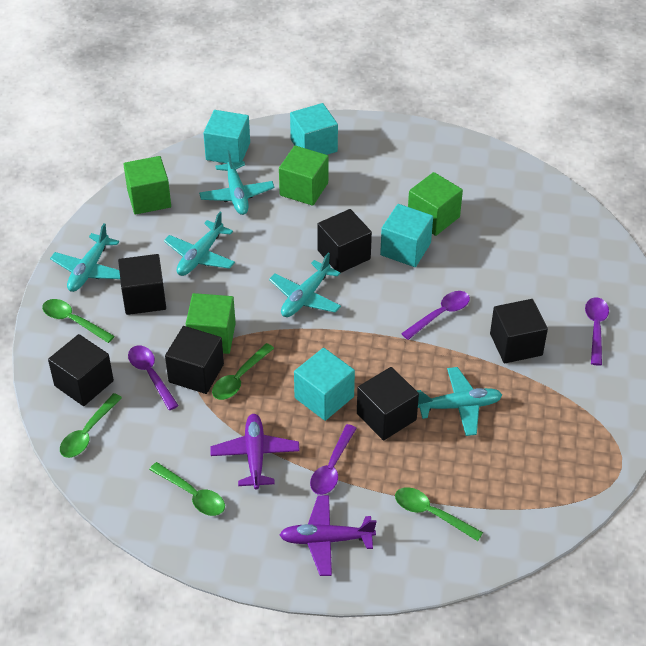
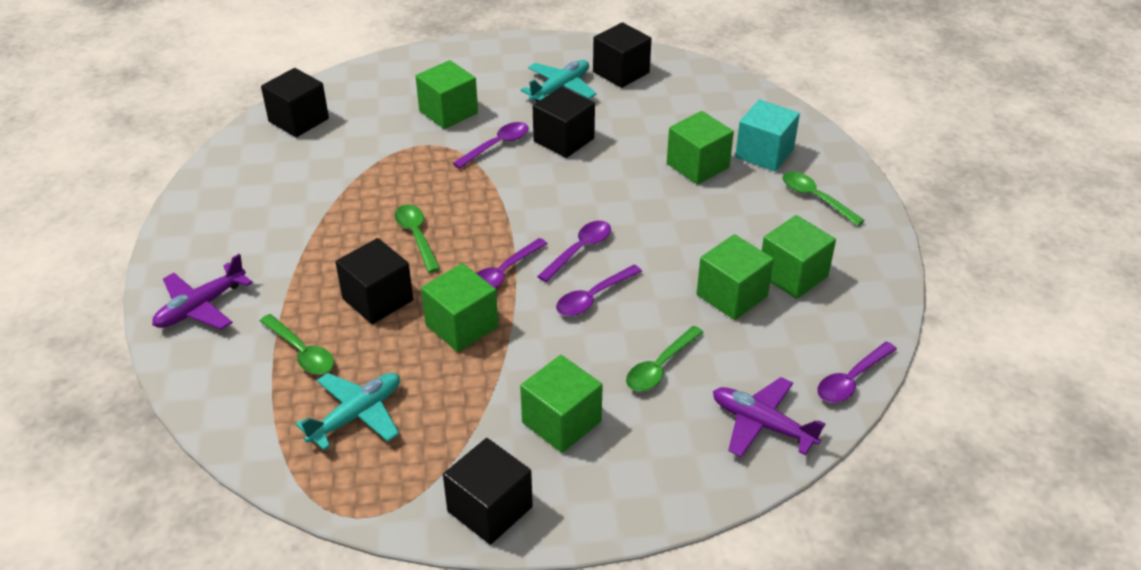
black cube: 6 -> 5
green cube: 4 -> 6
green spoon: 5 -> 4
purple spoon: 4 -> 5
turquoise cube: 4 -> 1
turquoise plane: 5 -> 2

